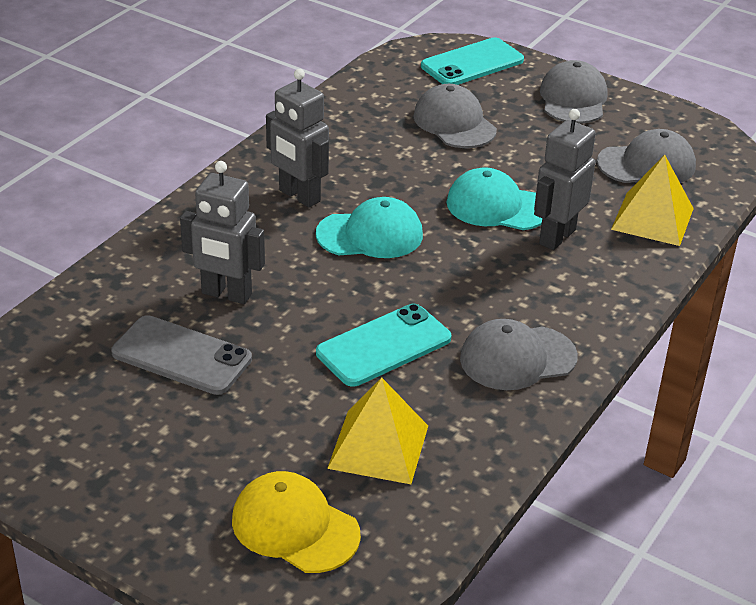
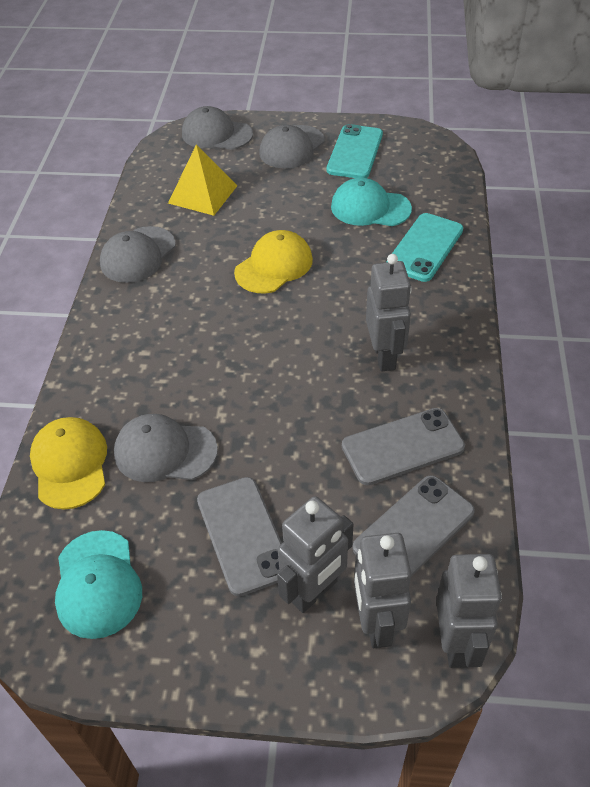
grey phone: 1 -> 3
grey robot: 3 -> 4
yellow cap: 1 -> 2
yellow pyramid: 2 -> 1

